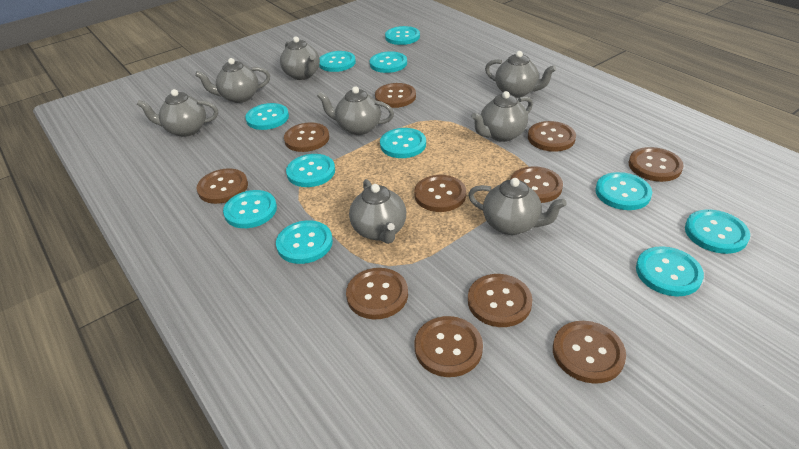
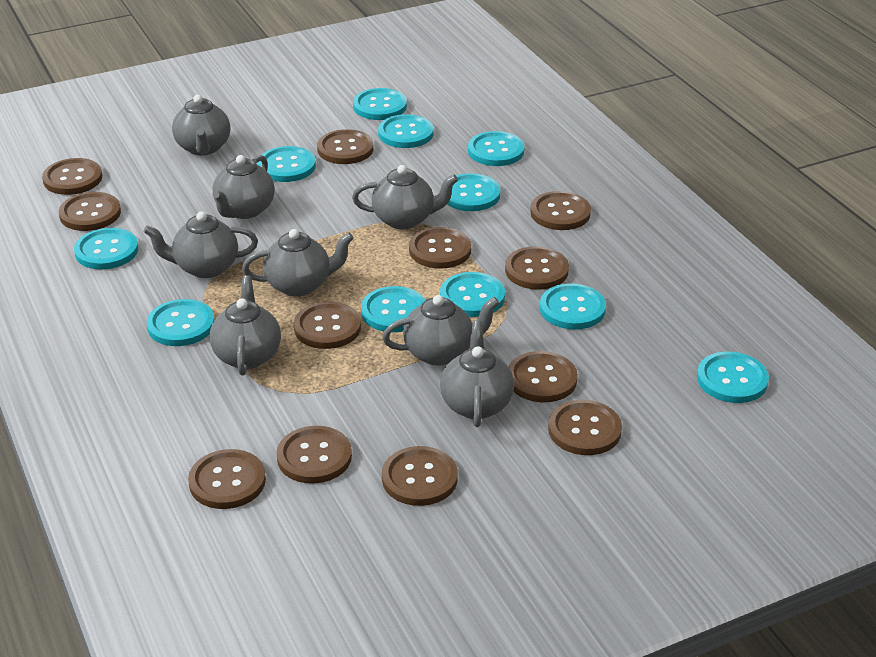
brown button: 11 -> 12

